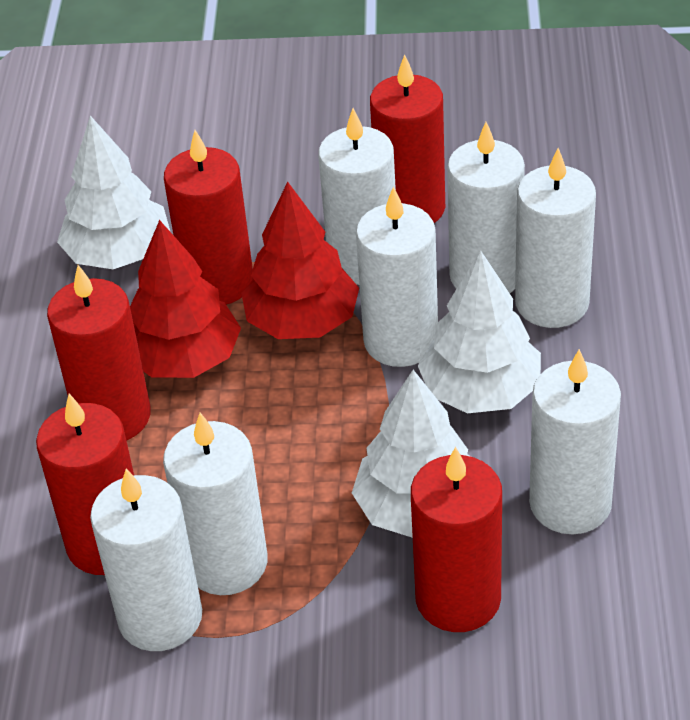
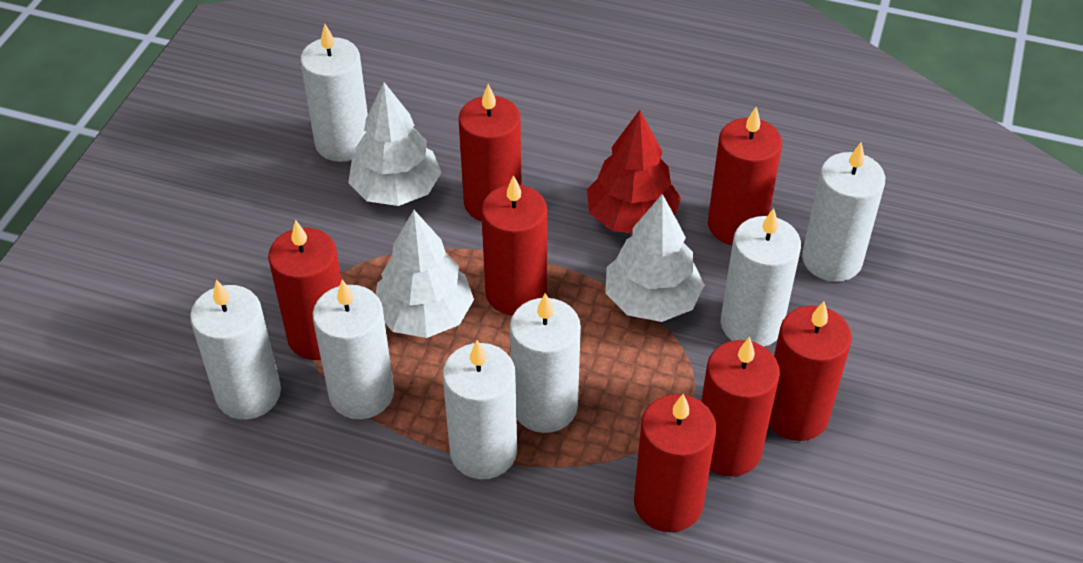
red candle: 5 -> 7
red tree: 2 -> 1

